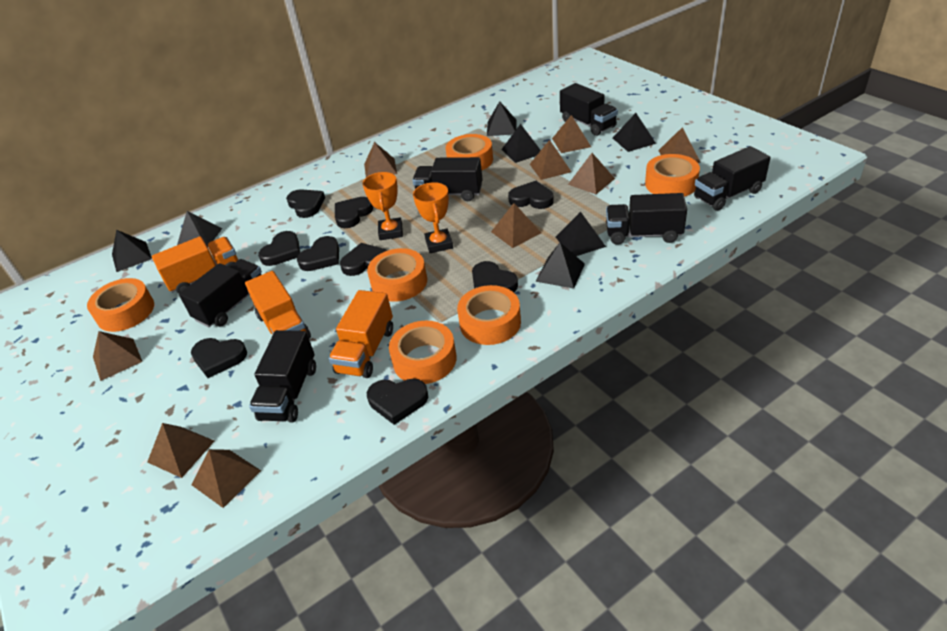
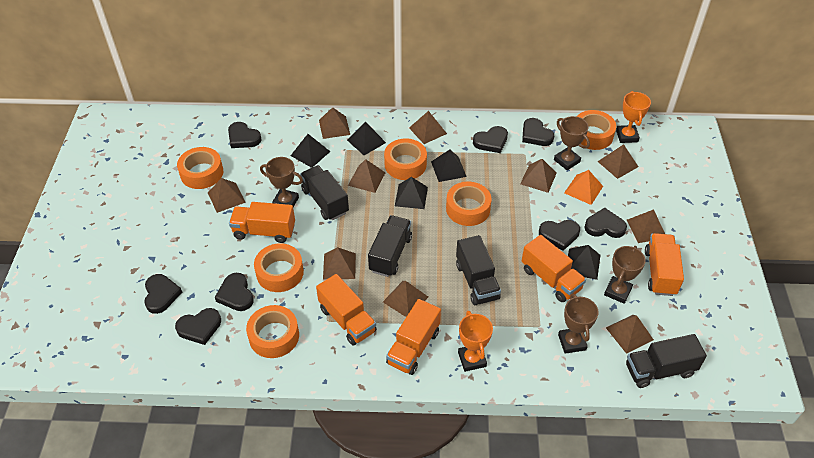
black heart: 9 -> 8
black pyramid: 7 -> 5
black truck: 6 -> 4
brown pyramid: 9 -> 10
brown trophy: 0 -> 4
orange pyramid: 0 -> 1
orange truck: 3 -> 5

